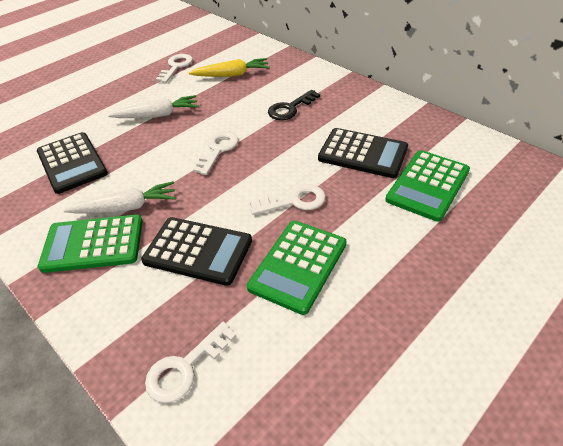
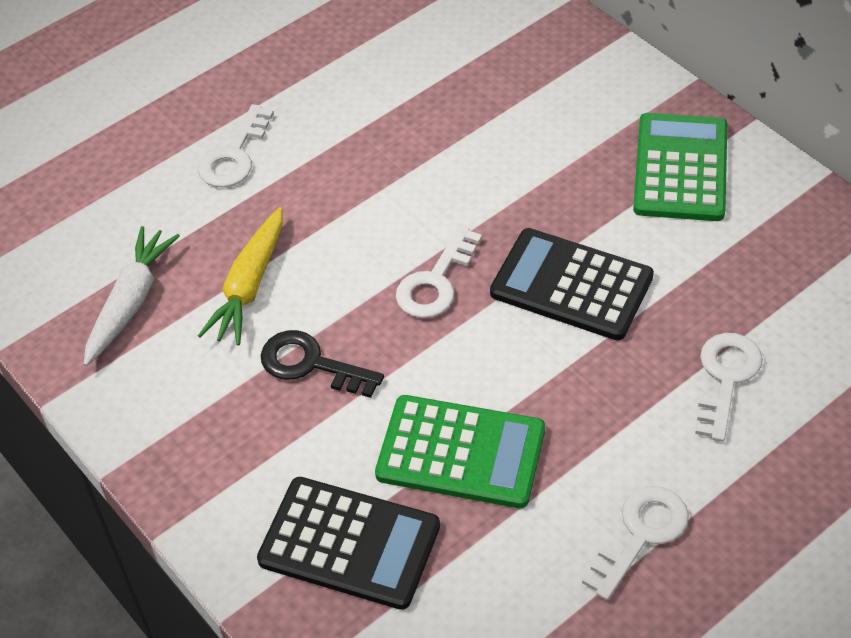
black calculator: 3 -> 2
green calculator: 3 -> 2
white carrot: 2 -> 1

